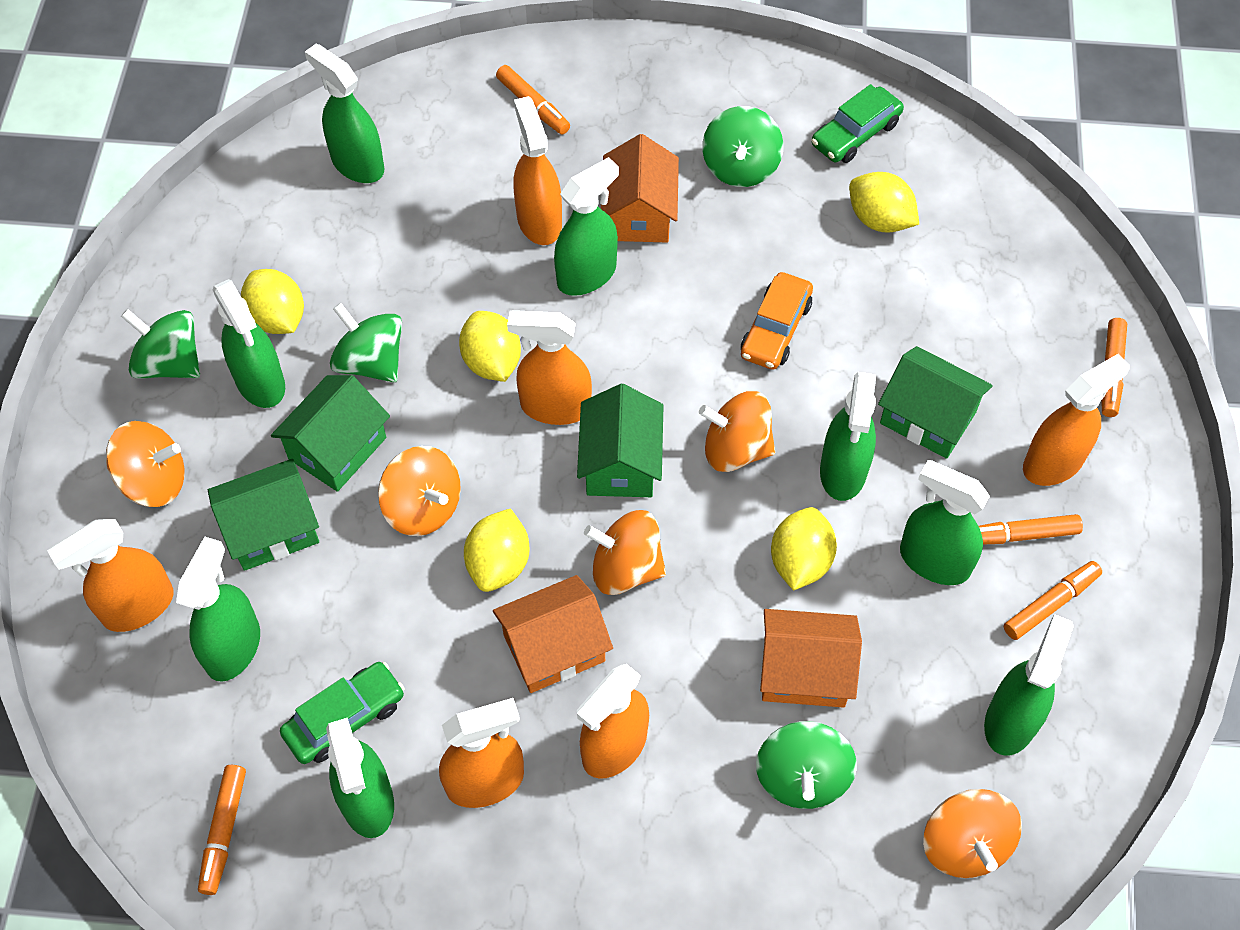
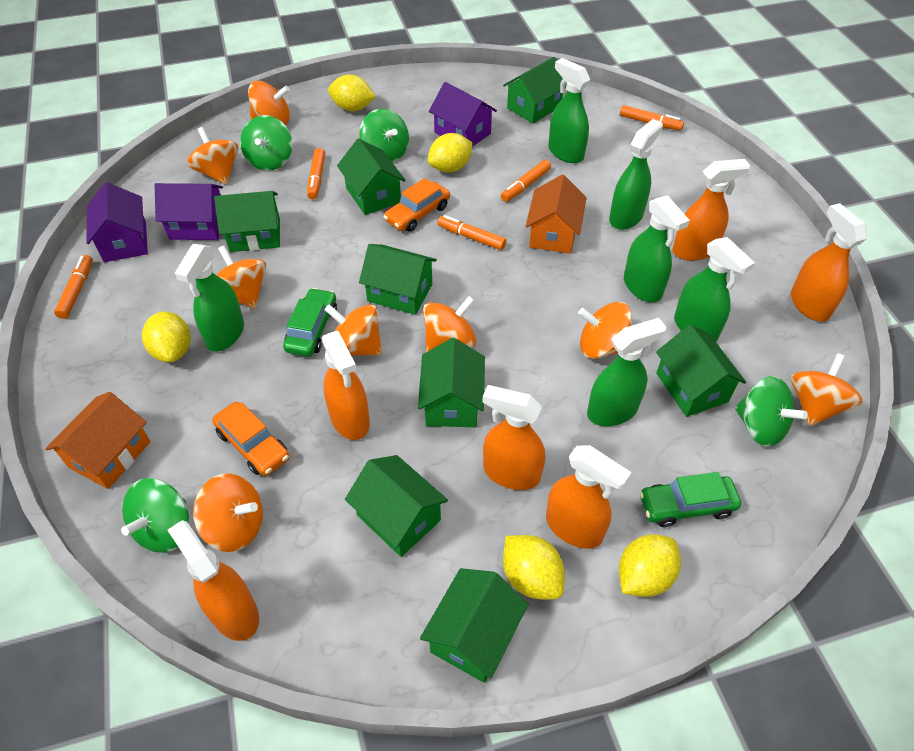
green house: 4 -> 8
green spray bottle: 8 -> 6
orange car: 1 -> 2
orange house: 3 -> 2
orange spinning top: 5 -> 8
purple house: 0 -> 3

